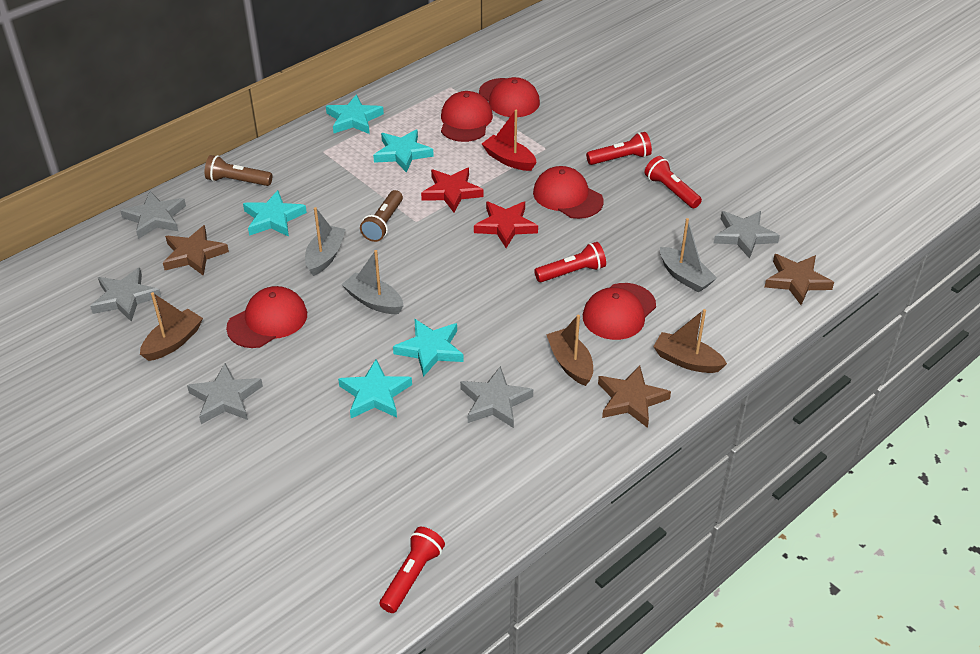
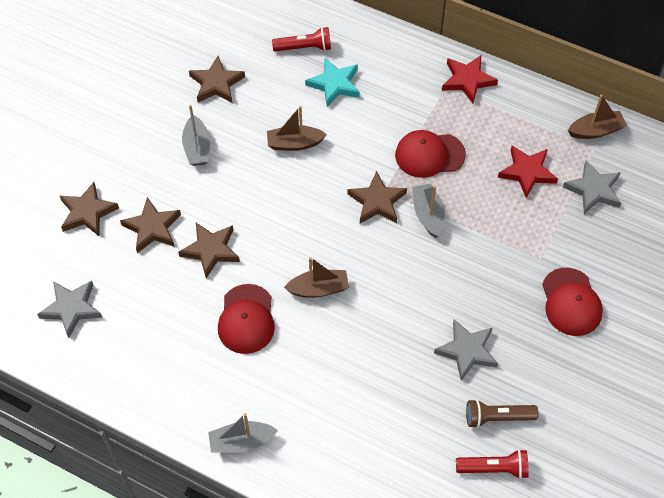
brown flashlight: 2 -> 1
brown star: 3 -> 5
grey star: 5 -> 3
red boat: 1 -> 0
red cap: 5 -> 3
red flashlight: 4 -> 2
turquoise star: 5 -> 1

